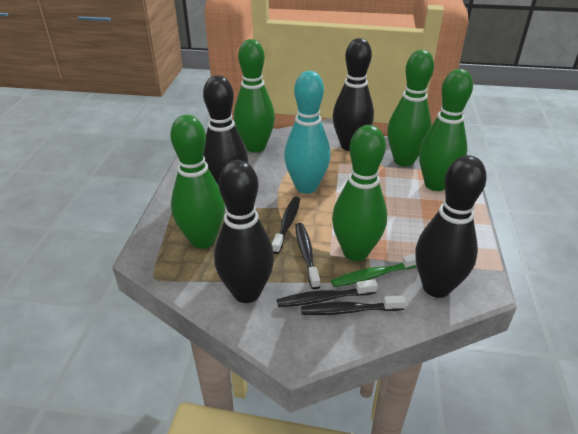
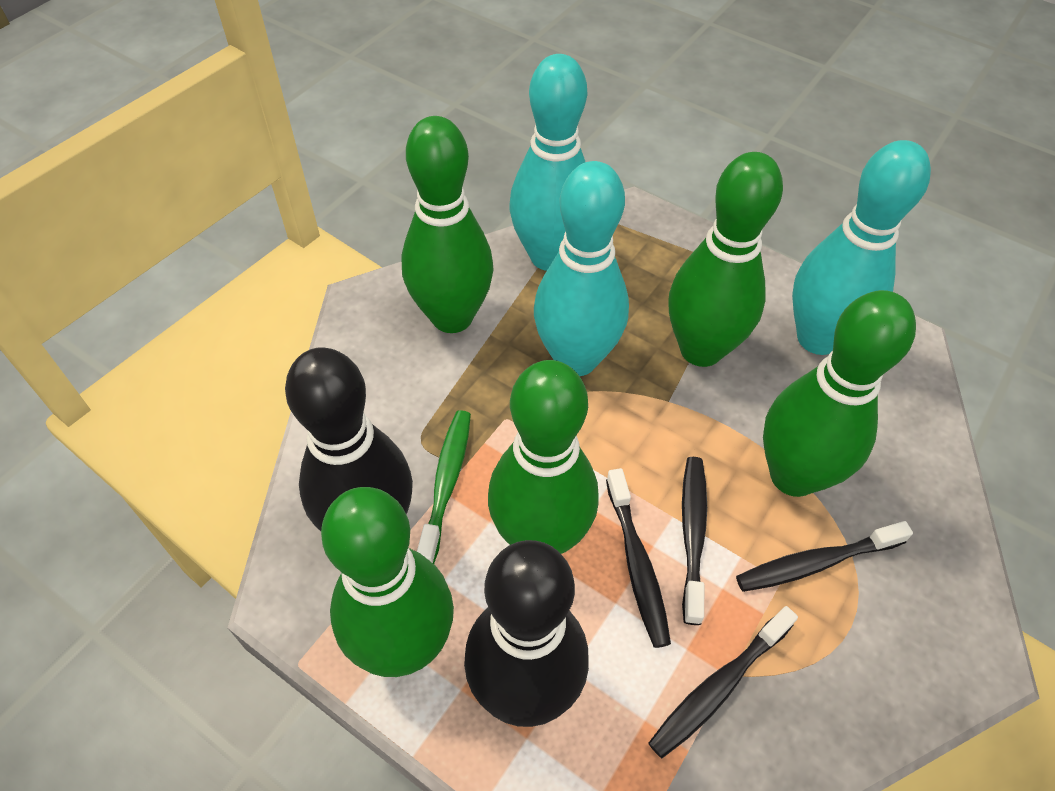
black bowling pin: 4 -> 2
turquoise bowling pin: 1 -> 3

